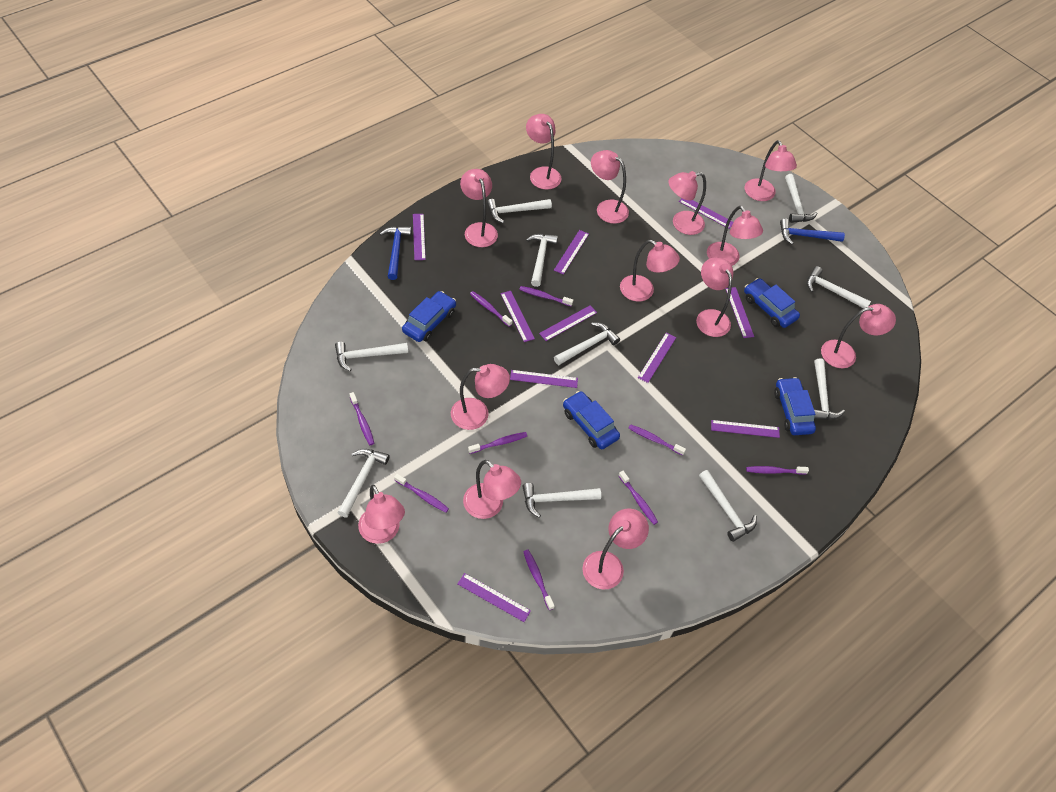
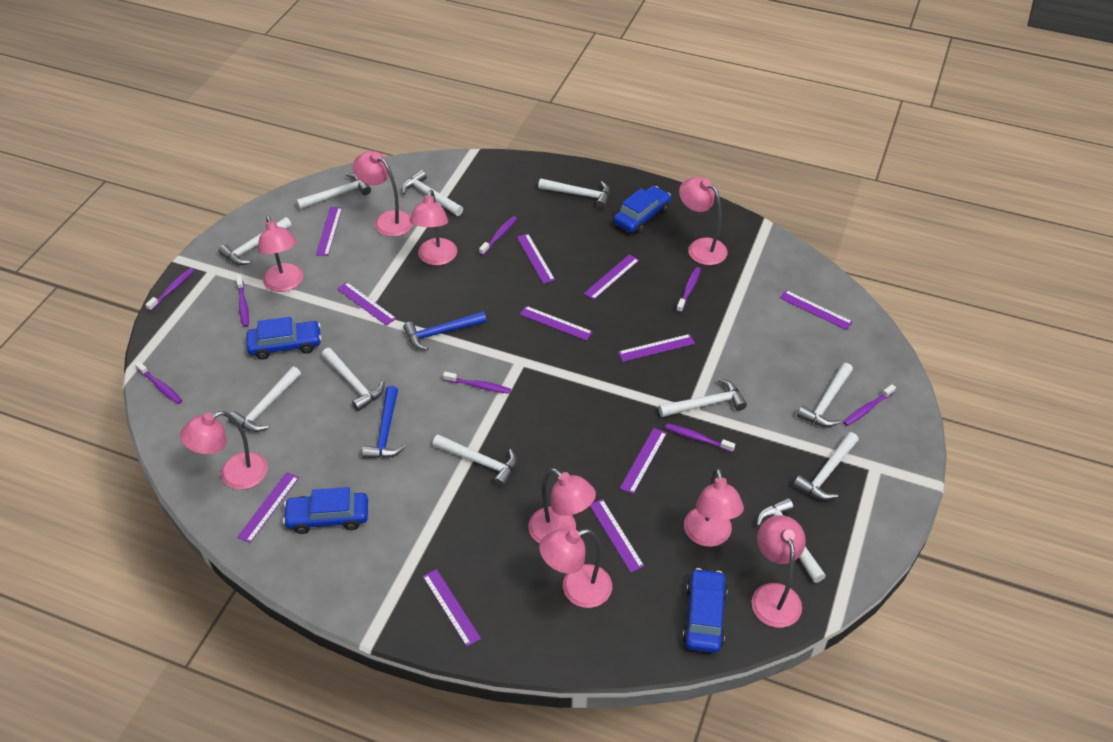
pink lamp: 13 -> 9
purple ruler: 10 -> 11
purple toothbrush: 9 -> 8
white hammer: 10 -> 11

